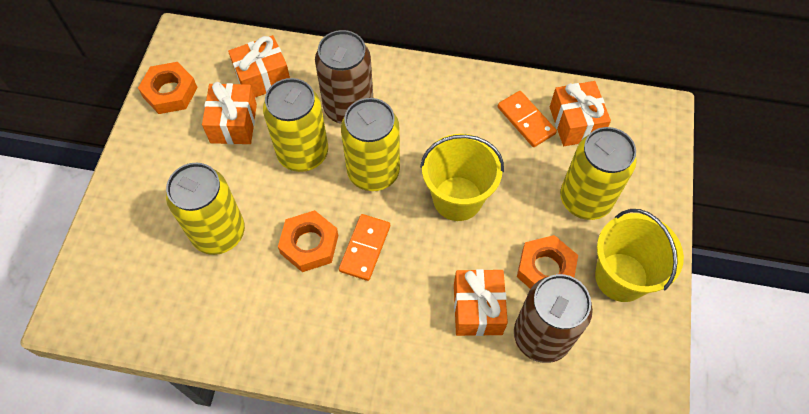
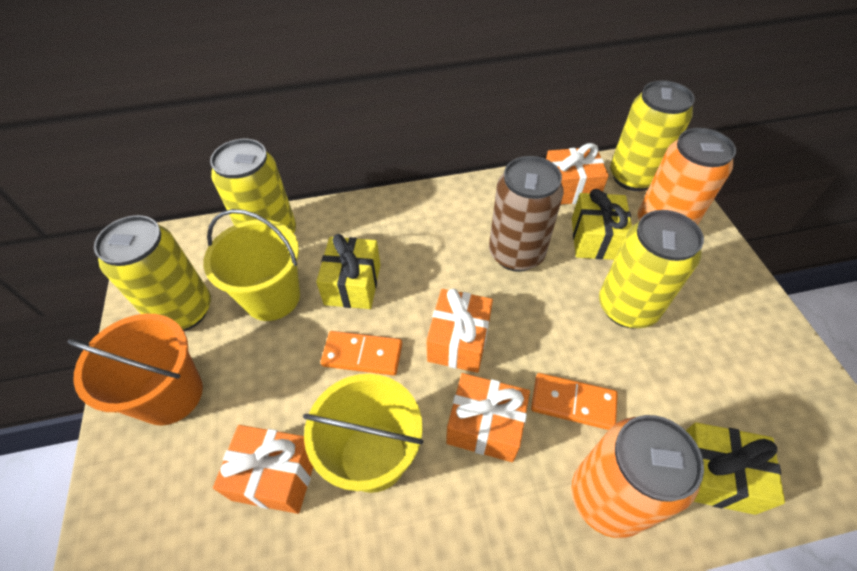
brown can: 2 -> 1
orange bucket: 0 -> 1
orange can: 0 -> 2
orange nut: 3 -> 0
yellow gift: 0 -> 3

